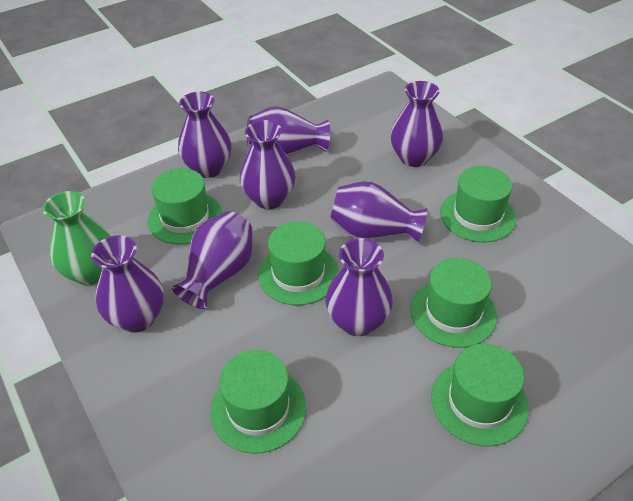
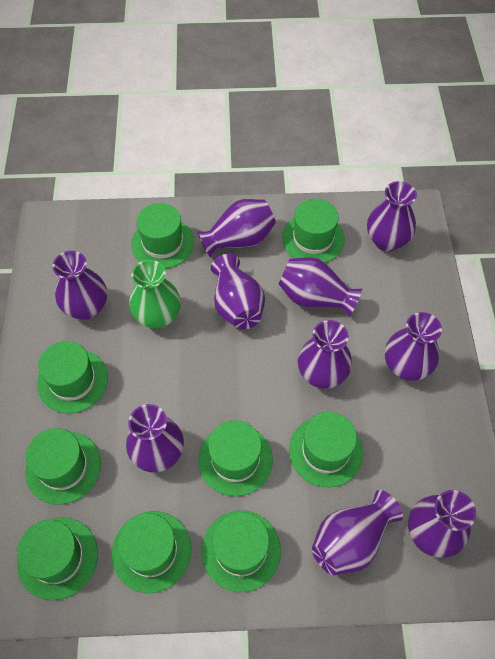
green hat: 6 -> 9
purple vase: 8 -> 10

